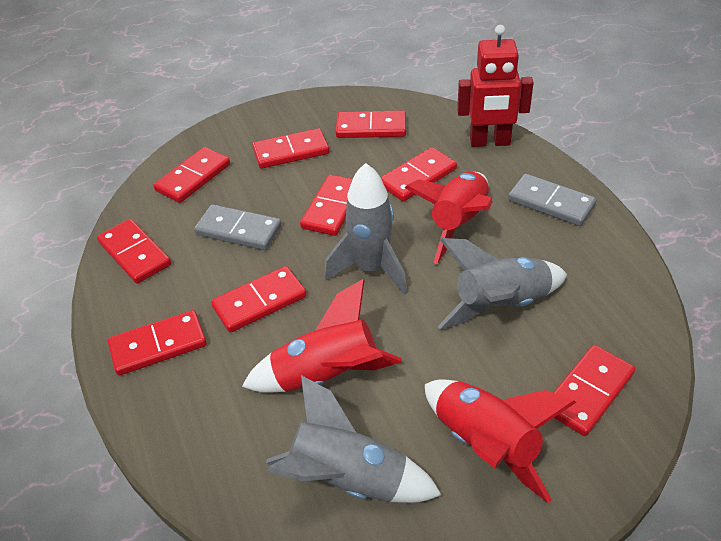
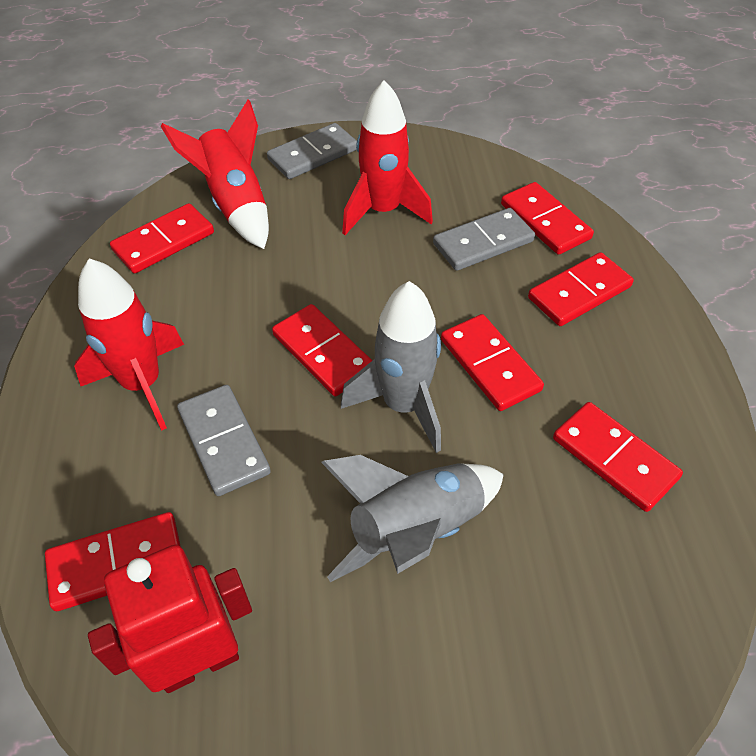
grey domino: 2 -> 3
grey rocket: 3 -> 2
red domino: 9 -> 7

